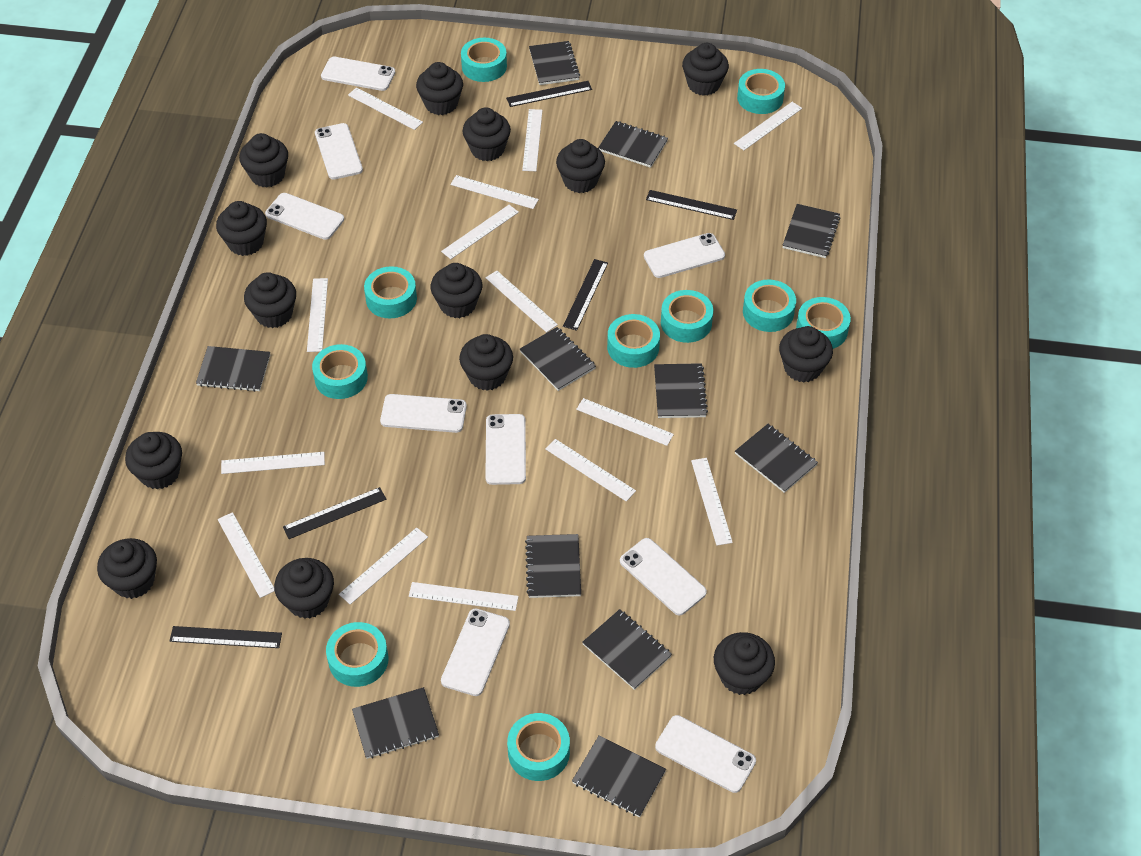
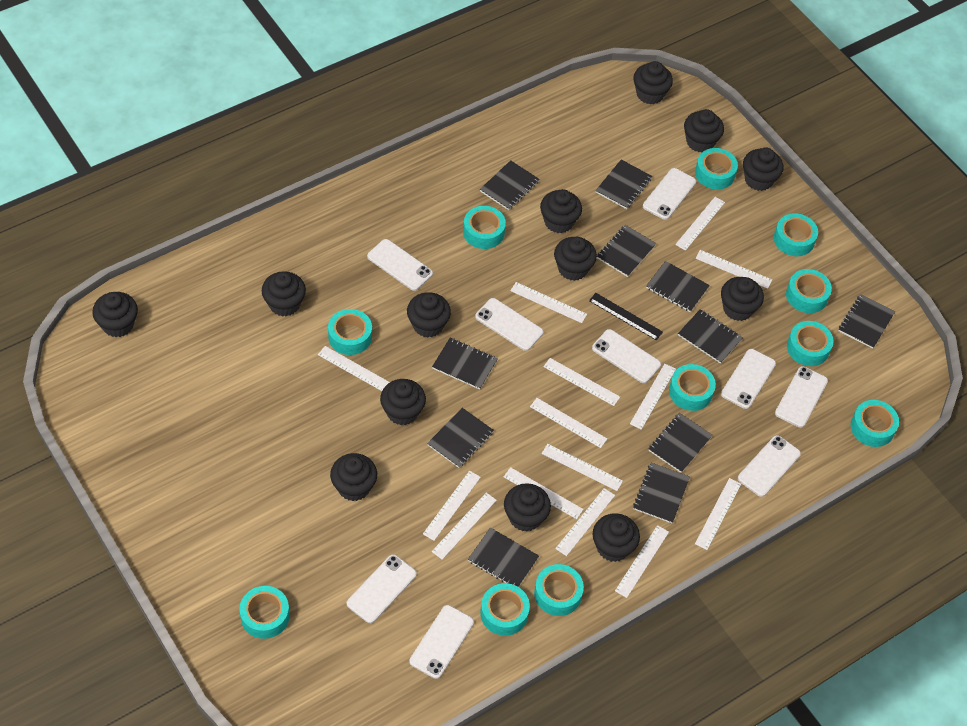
black cupcake: 14 -> 13
black ruler: 5 -> 1
turquoise tape: 10 -> 11

